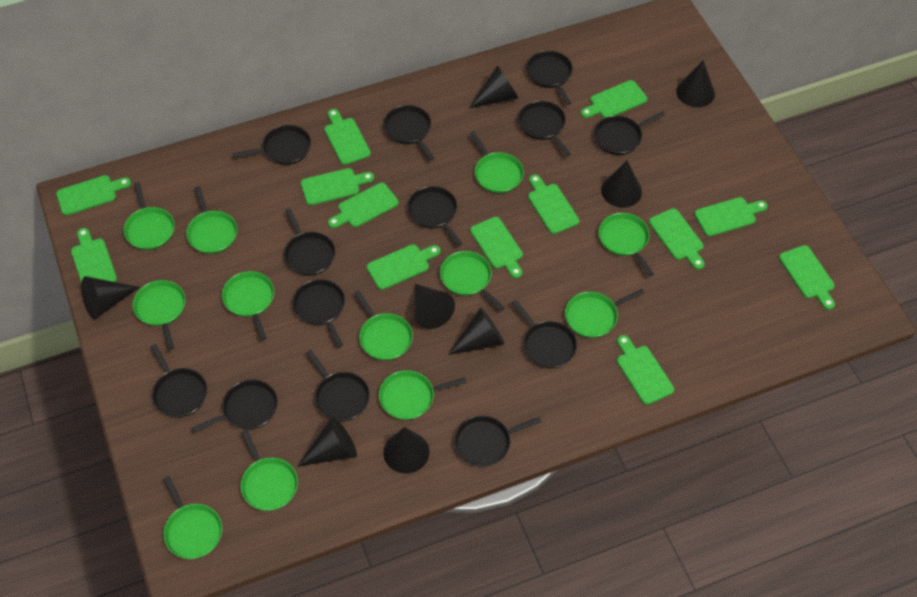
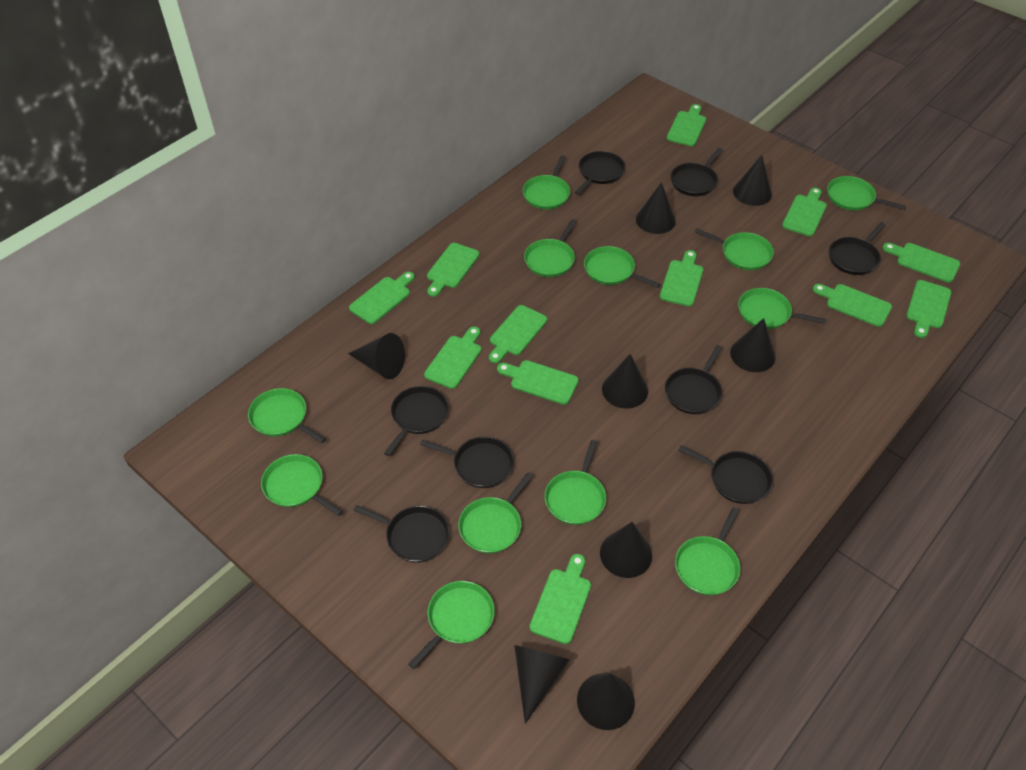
black pan: 13 -> 8
green cutting board: 13 -> 12

